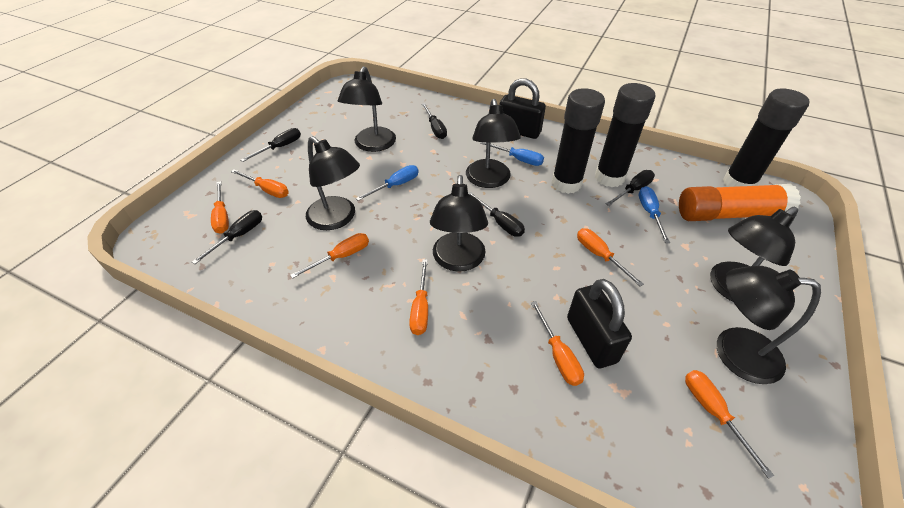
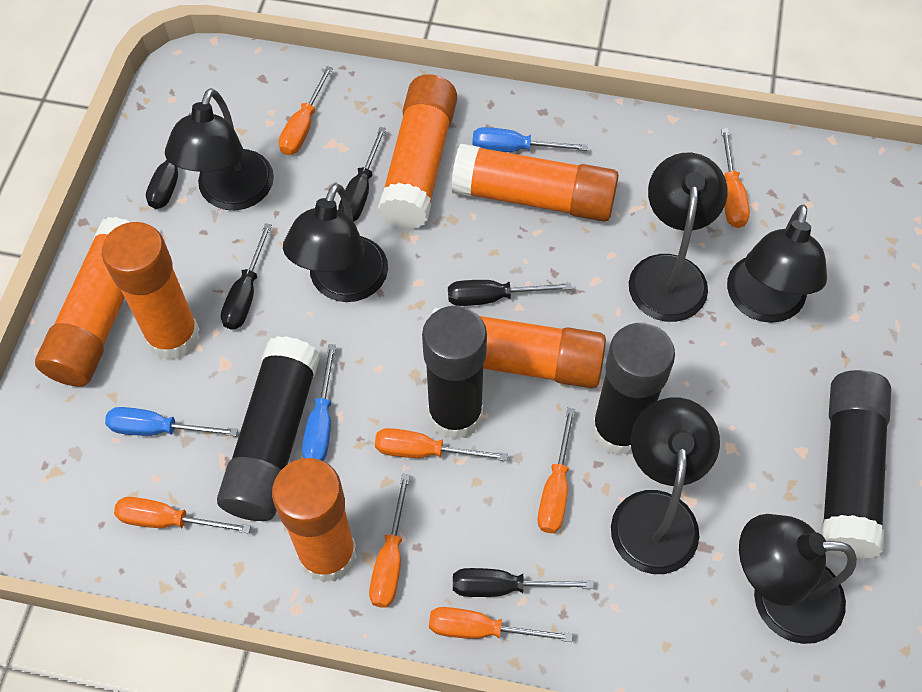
black glue stick: 3 -> 4
black padlock: 2 -> 0
orange glue stick: 1 -> 6

